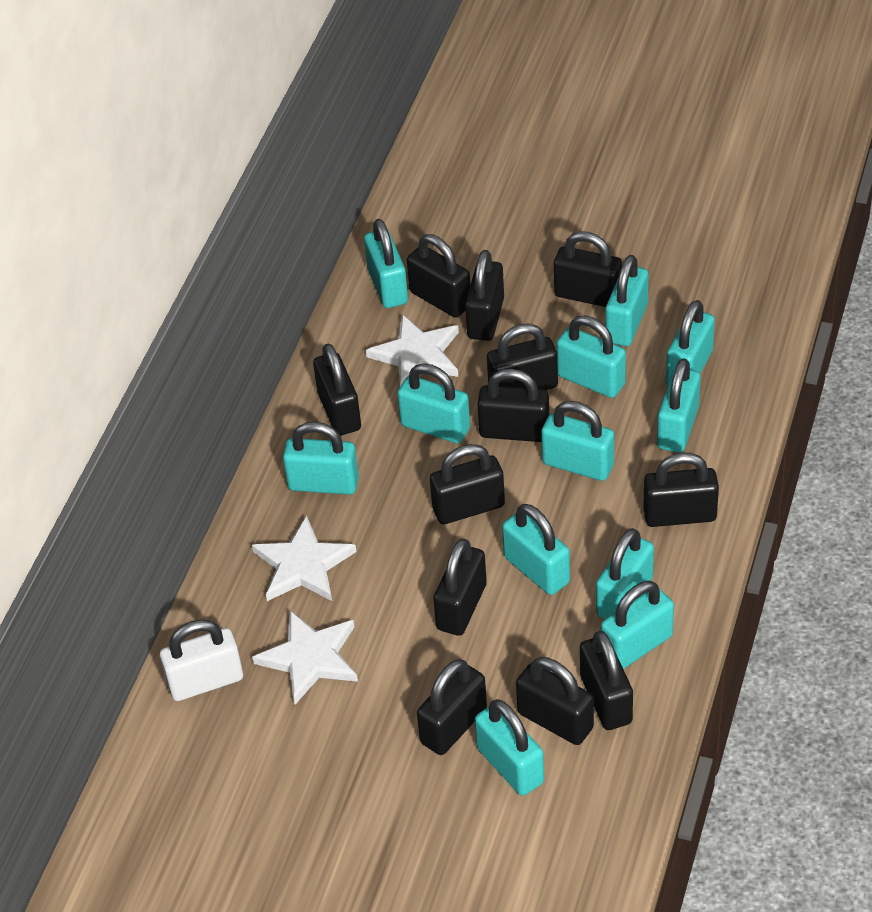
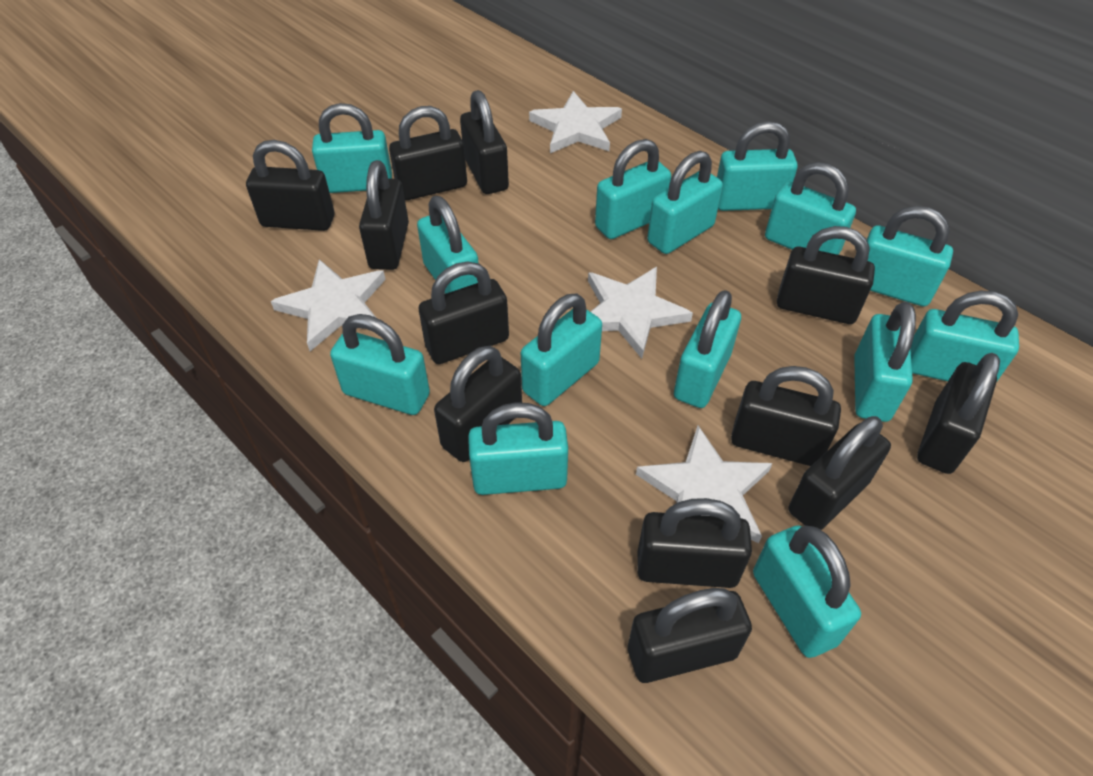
turquoise padlock: 12 -> 14
white padlock: 1 -> 0
white star: 3 -> 4

